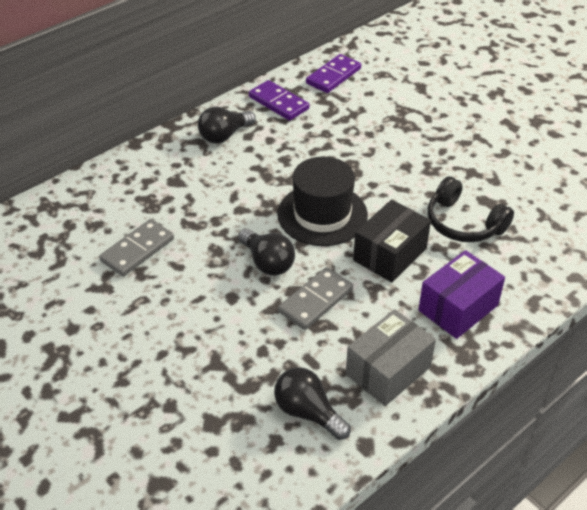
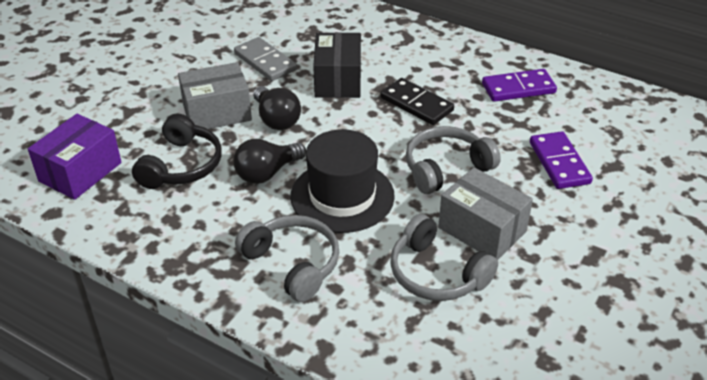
black domino: 0 -> 1
black light bulb: 3 -> 2
grey box: 1 -> 2
grey domino: 2 -> 1
grey headphones: 0 -> 3

